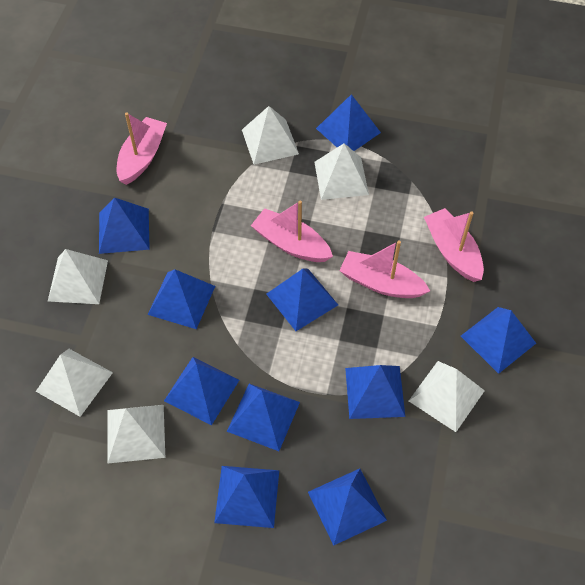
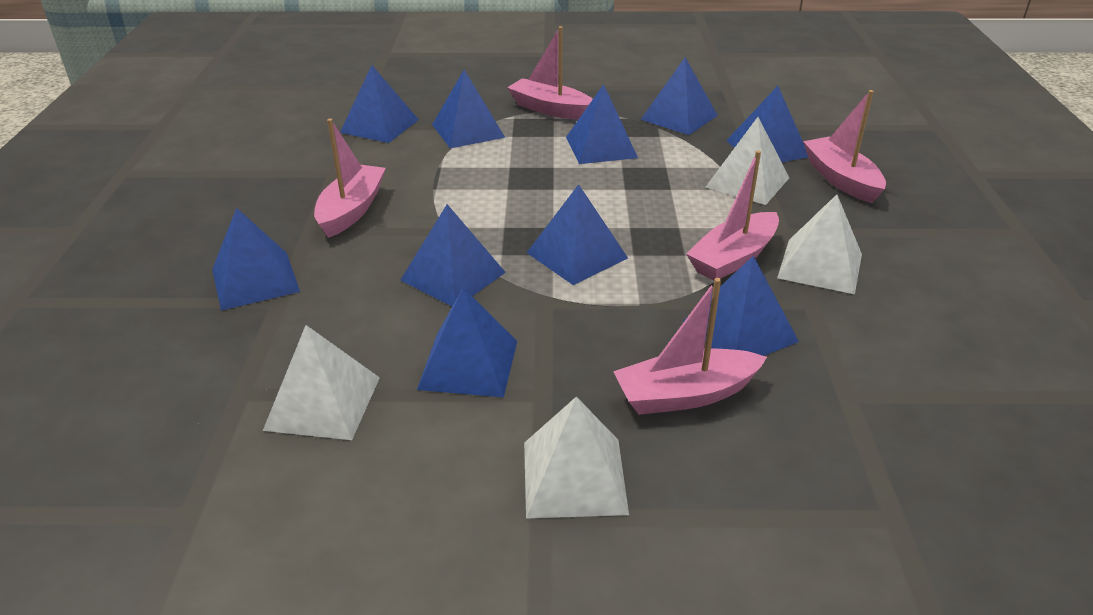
pink boat: 4 -> 5
white pyramid: 6 -> 4

